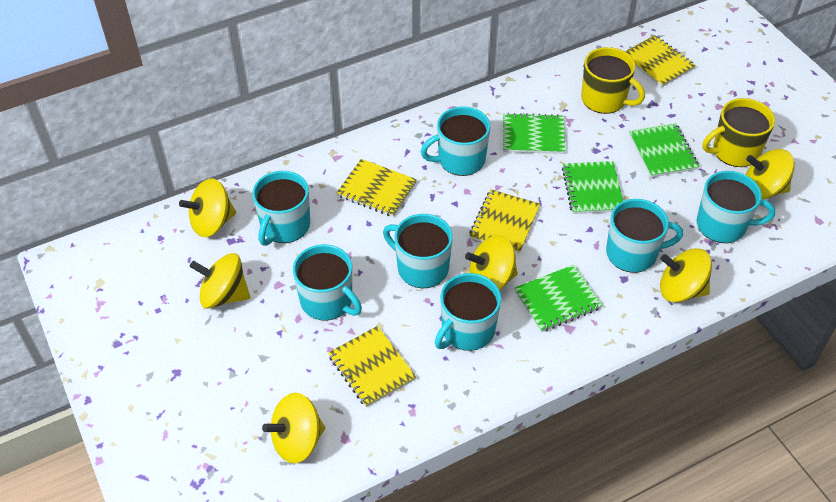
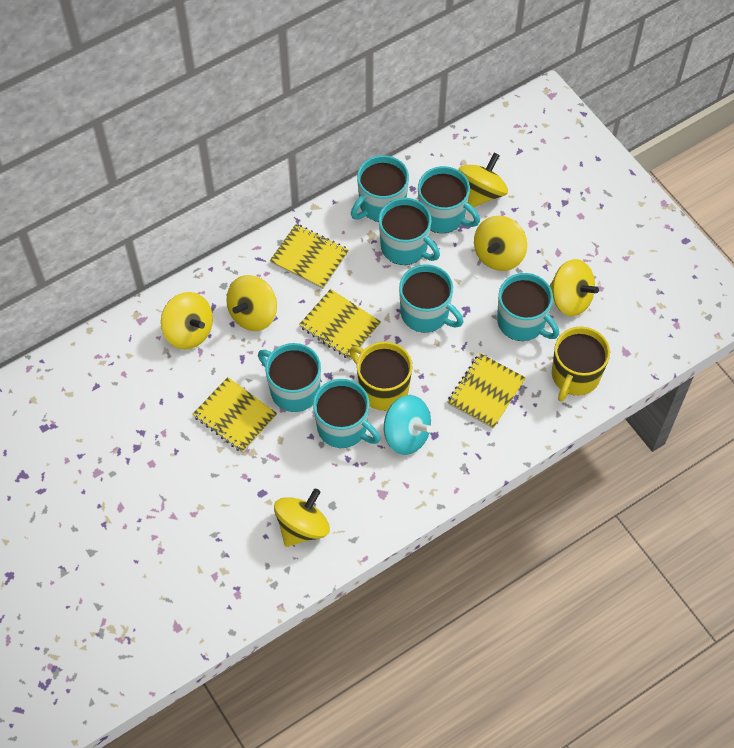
green notebook: 4 -> 0
turquoise spinning top: 0 -> 1

